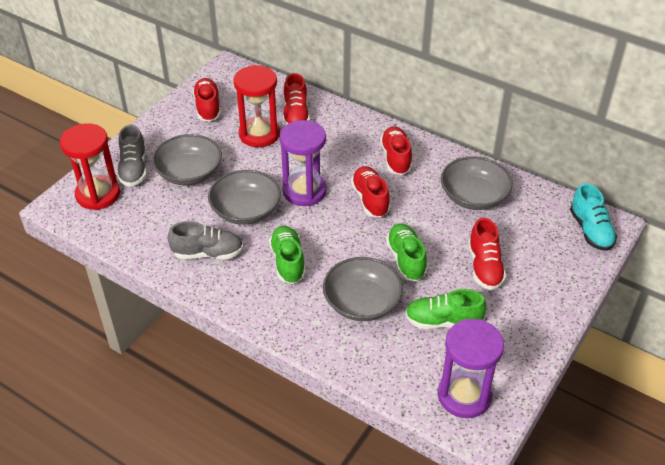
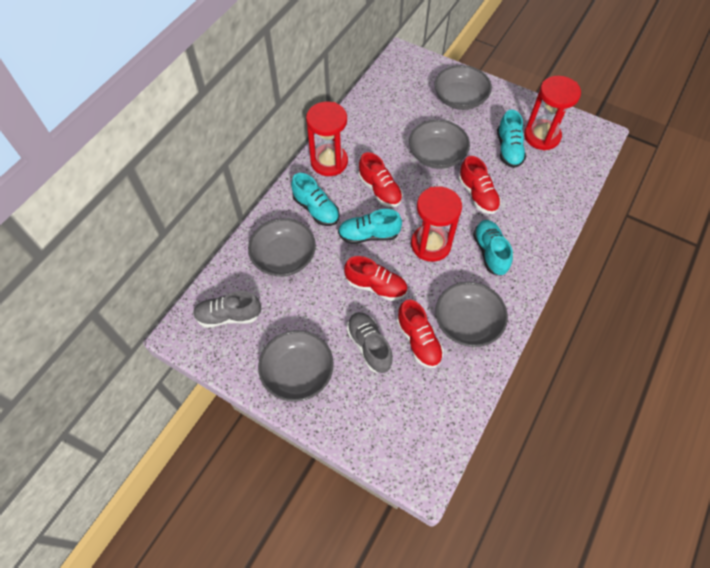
green shoe: 3 -> 0
grey bowl: 4 -> 5
purple hourglass: 2 -> 0
red hourglass: 2 -> 3
red shoe: 5 -> 4
turquoise shoe: 1 -> 4

